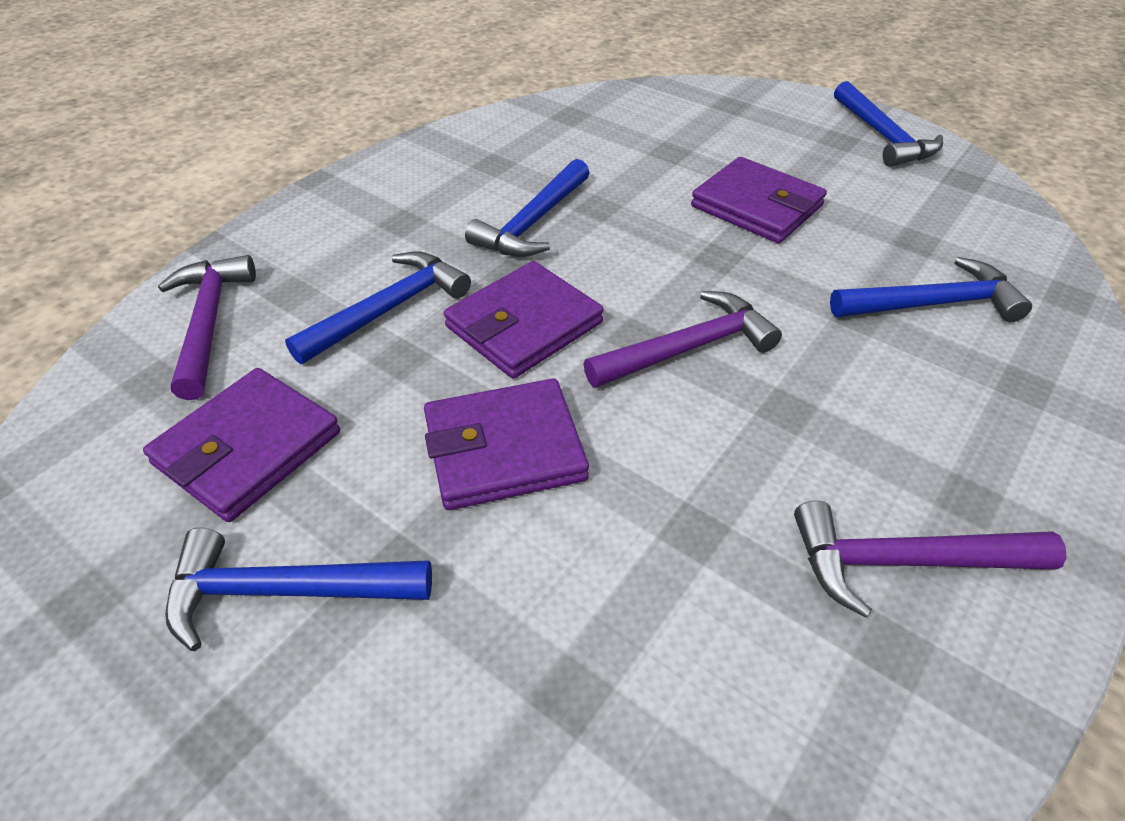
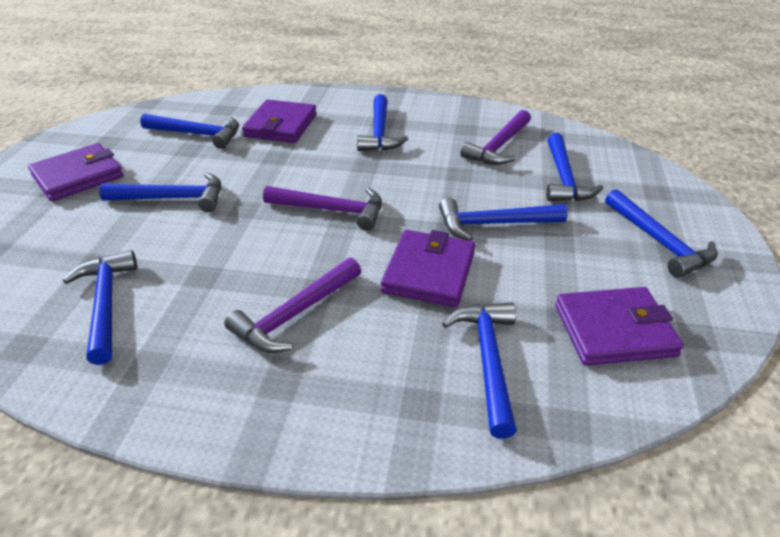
blue hammer: 5 -> 8

